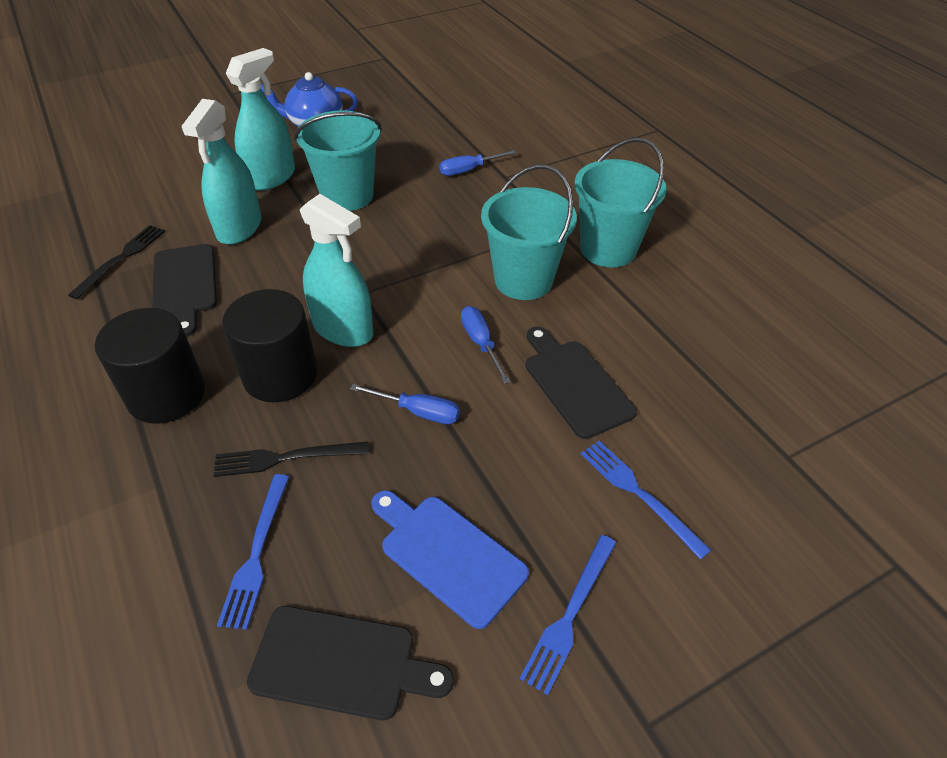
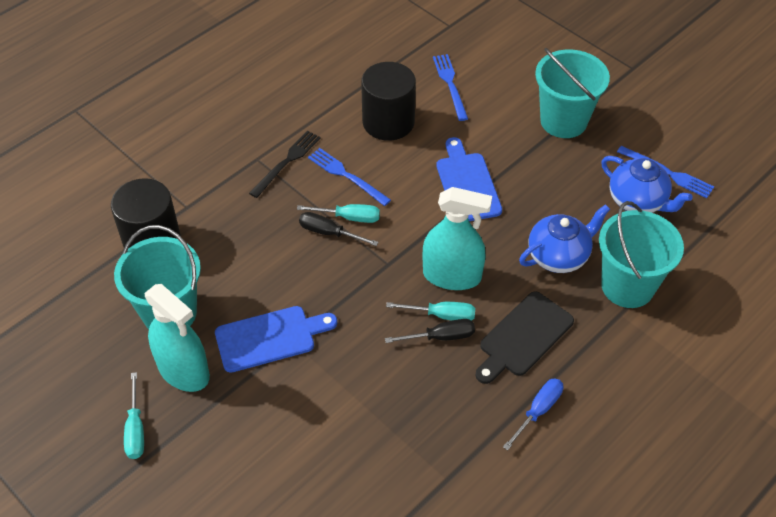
black cutting board: 3 -> 1
black fork: 2 -> 1
black screwdriver: 0 -> 2
blue cutting board: 1 -> 2
blue screwdriver: 3 -> 1
blue teapot: 1 -> 2
turquoise screwdriver: 0 -> 3
turquoise spray bottle: 3 -> 2

